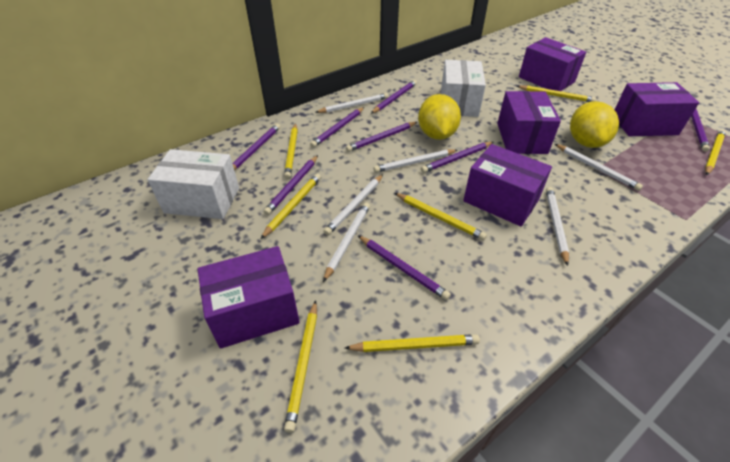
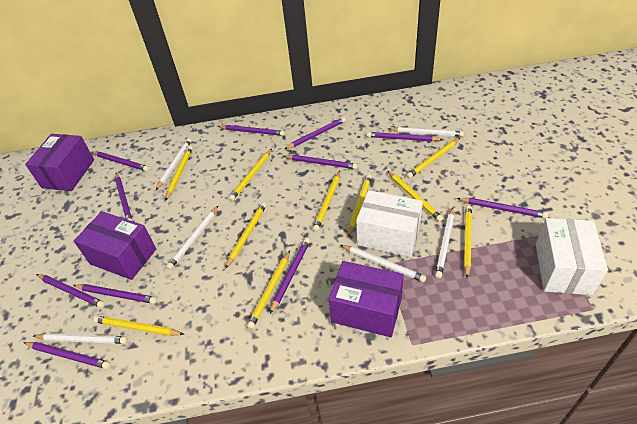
purple box: 5 -> 3
purple pencil: 8 -> 11
yellow lemon: 2 -> 0
yellow pencil: 7 -> 10

